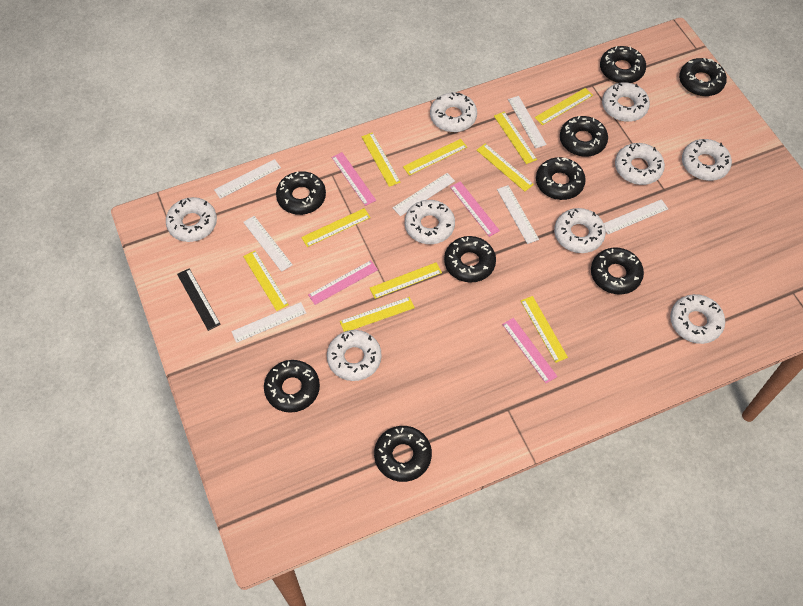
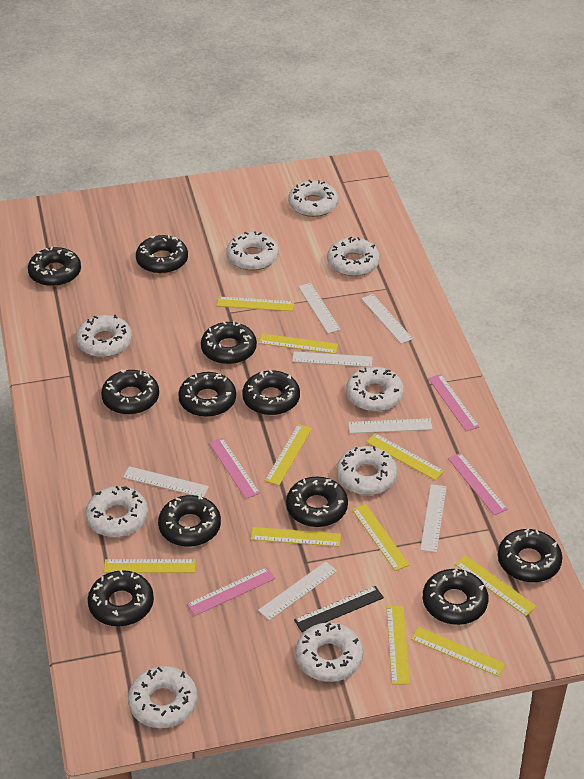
black donut: 9 -> 11

